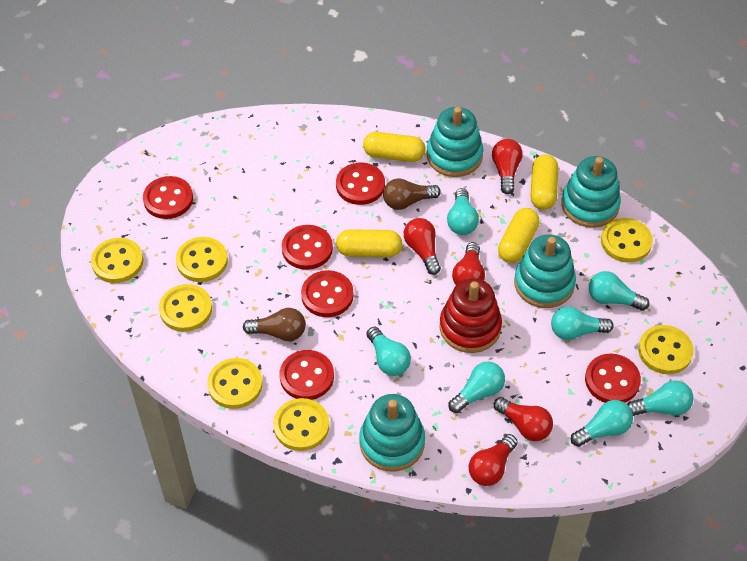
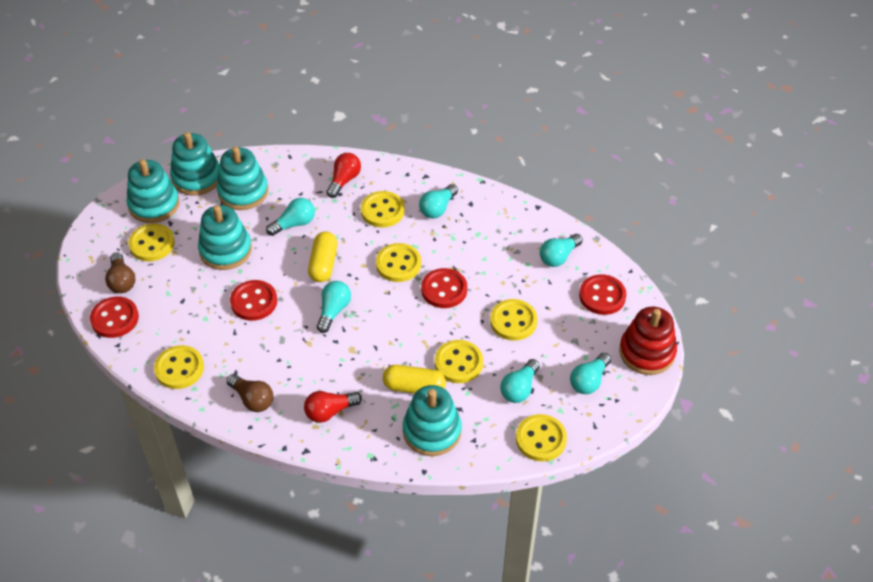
red button: 6 -> 4
red light bulb: 5 -> 2
turquoise light bulb: 7 -> 6
turquoise stacking toy: 4 -> 5
yellow capsule: 4 -> 2

